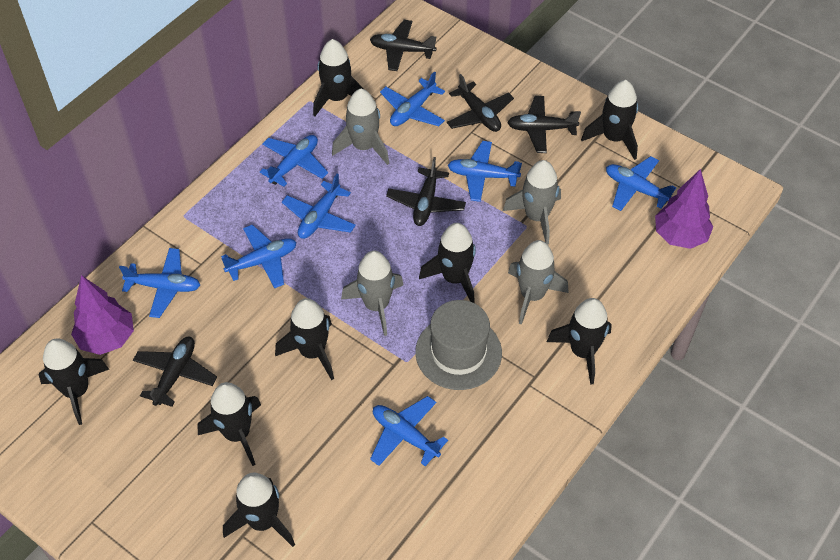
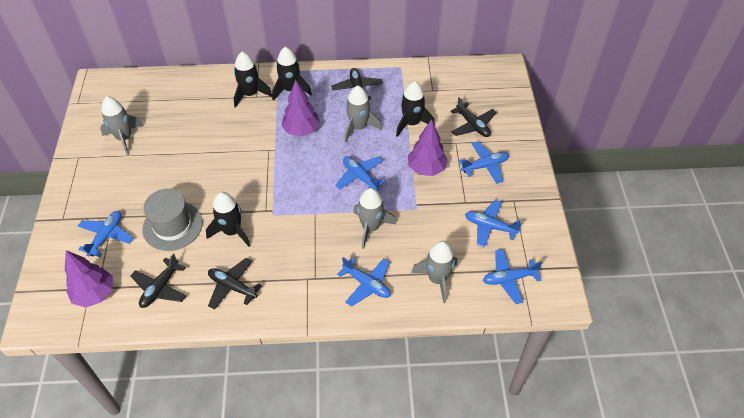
black plane: 5 -> 4
black rocket: 8 -> 4
blue plane: 8 -> 6
purple tree: 2 -> 3

